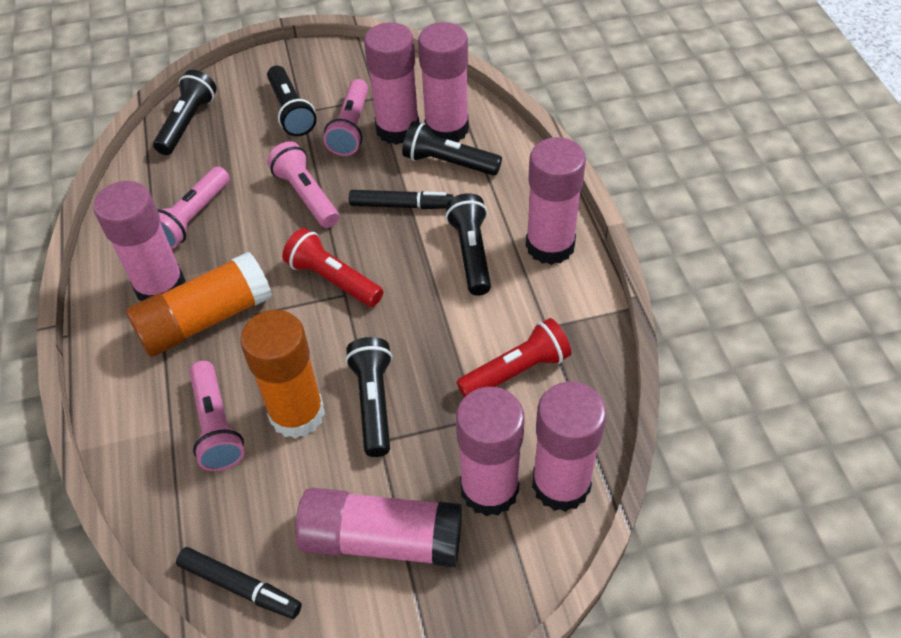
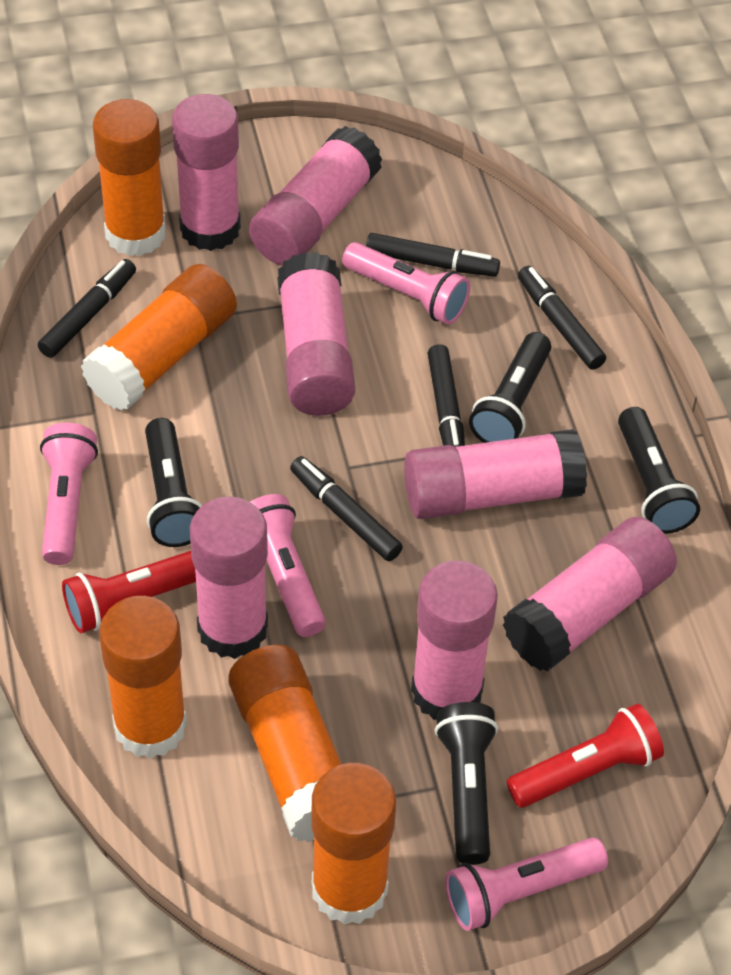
black flashlight: 5 -> 4
black marker: 2 -> 5
orange glue stick: 2 -> 5

